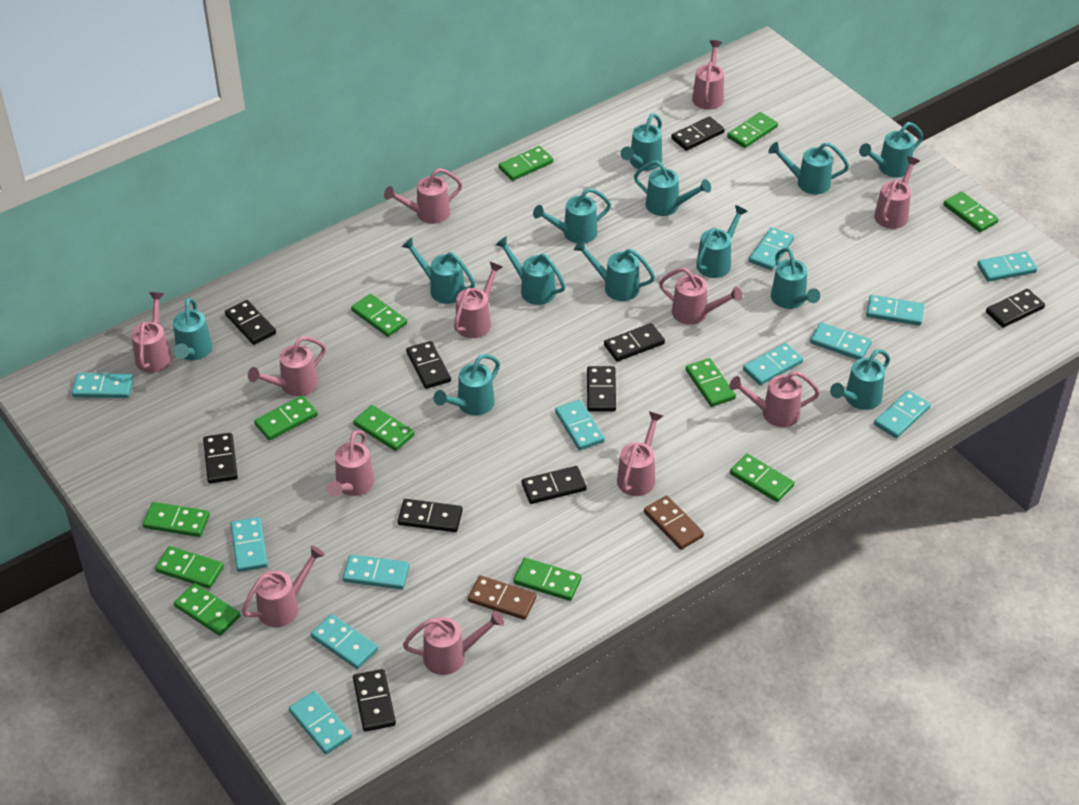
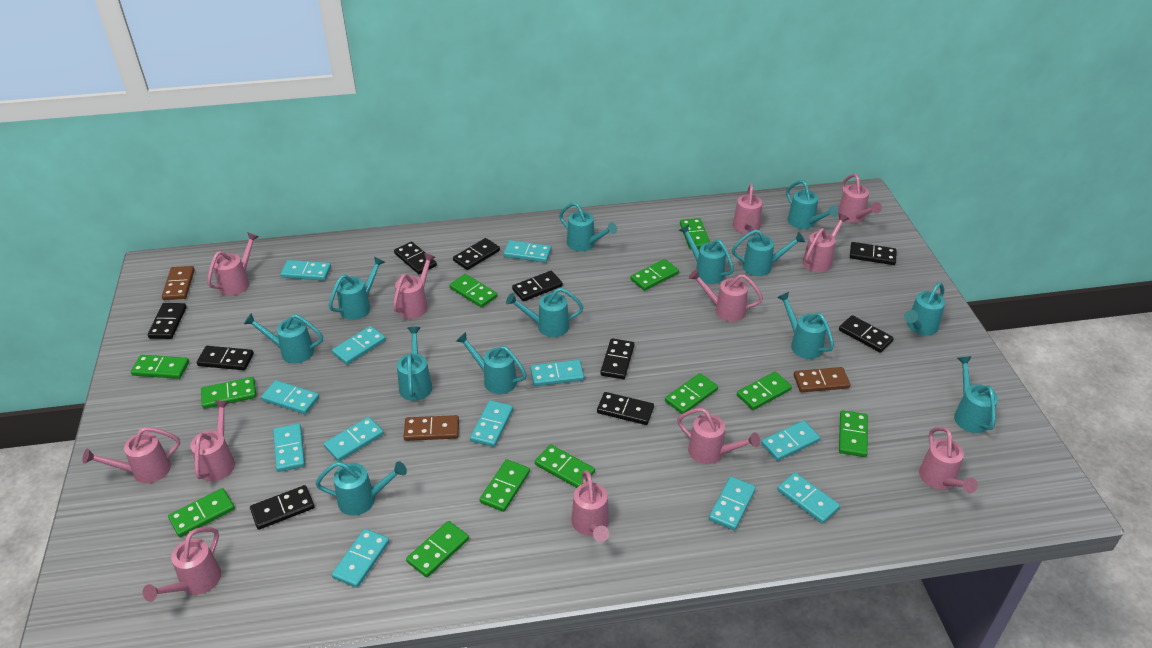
brown domino: 2 -> 3

